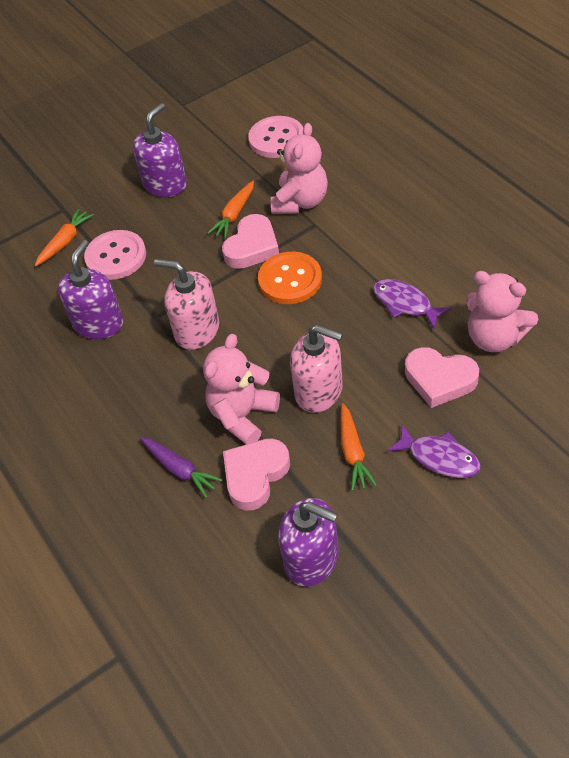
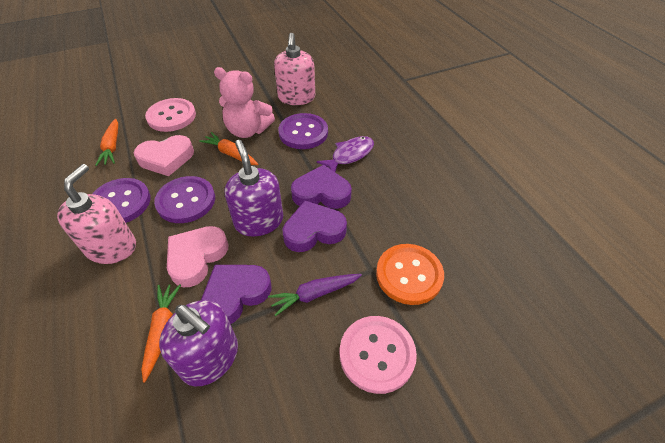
pink heart: 3 -> 2
pink teddy bear: 3 -> 1
purple button: 0 -> 3
purple fish: 2 -> 1
purple heart: 0 -> 3
purple soap dispenser: 3 -> 2

